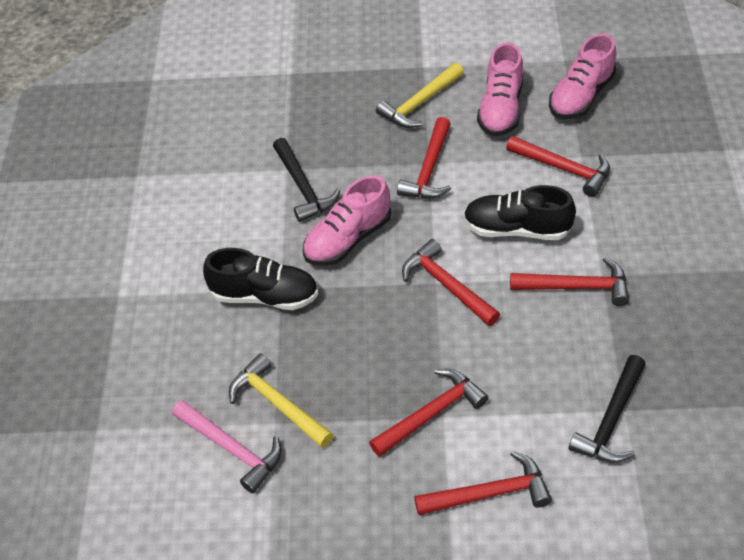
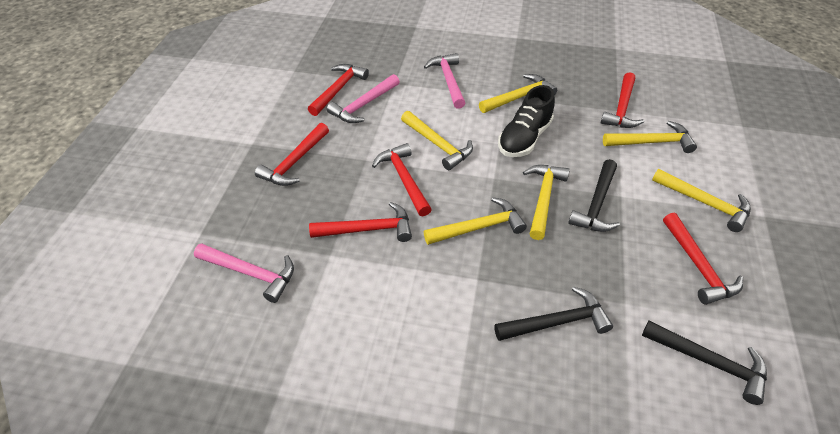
black hammer: 2 -> 3
black shoe: 2 -> 1
pink hammer: 1 -> 3
pink shoe: 3 -> 0
yellow hammer: 2 -> 6

